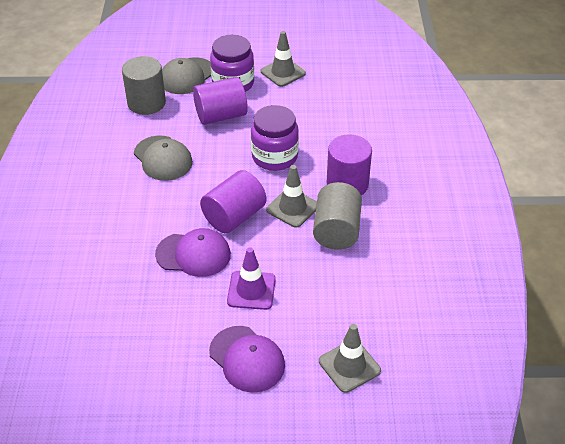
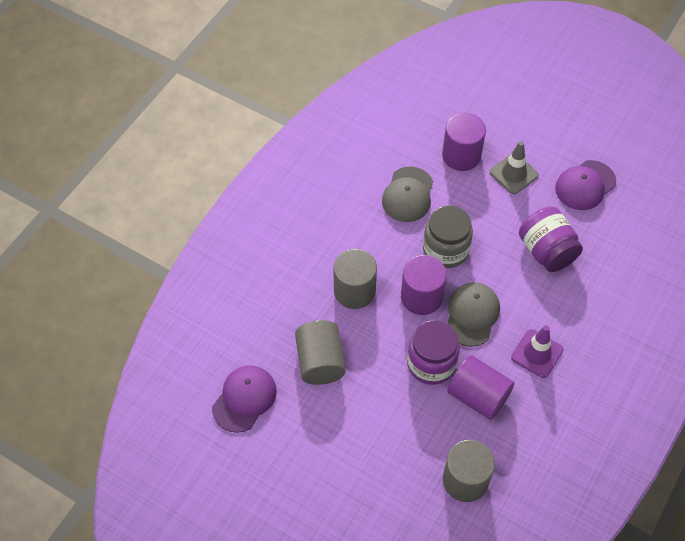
grey cylinder: 2 -> 3
grey jar: 0 -> 1
grey traffic cone: 3 -> 1

